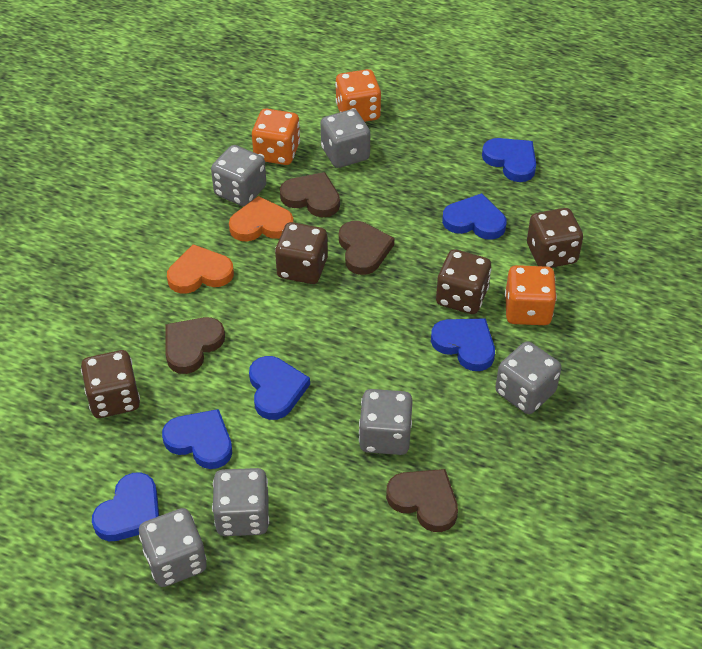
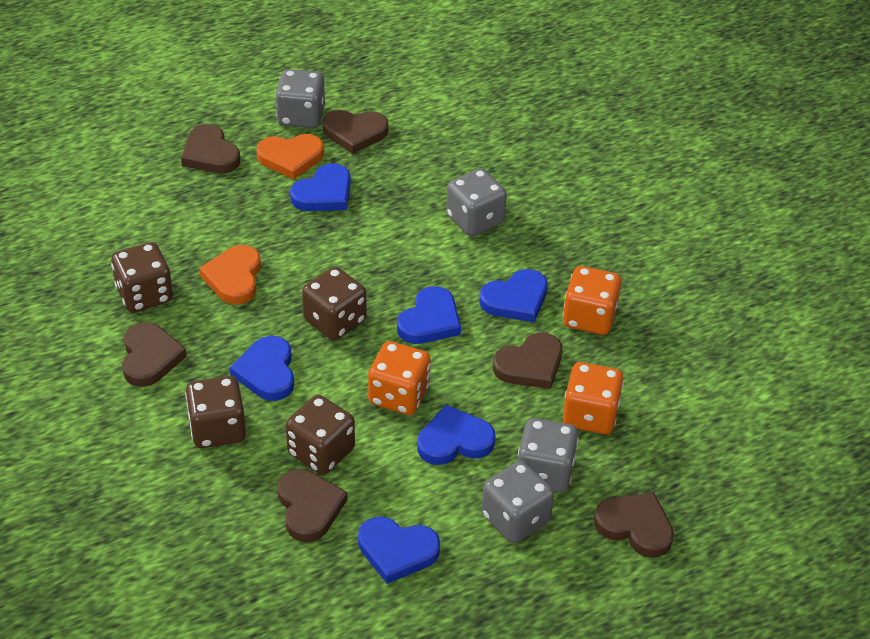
brown heart: 4 -> 6
grey dice: 6 -> 4

